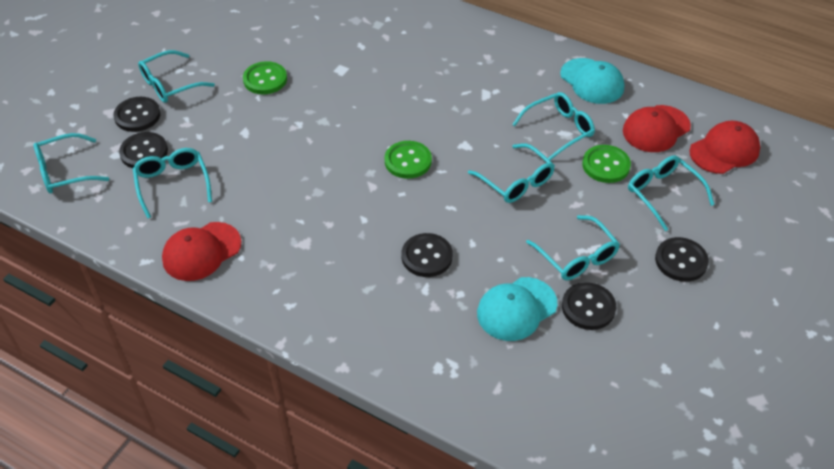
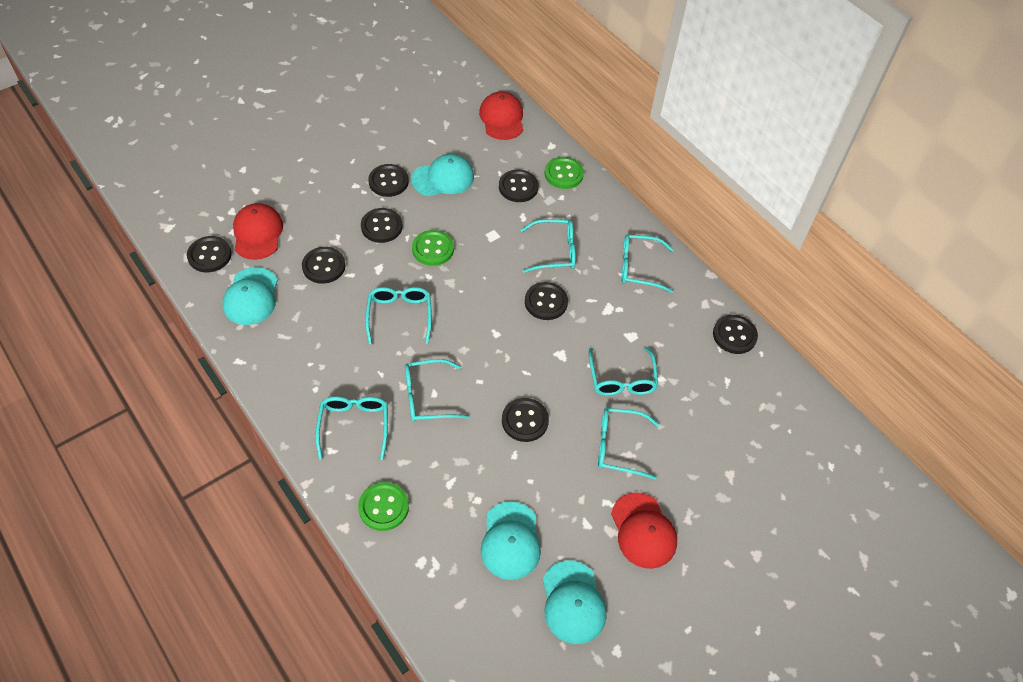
black button: 5 -> 8
turquoise cap: 2 -> 4

